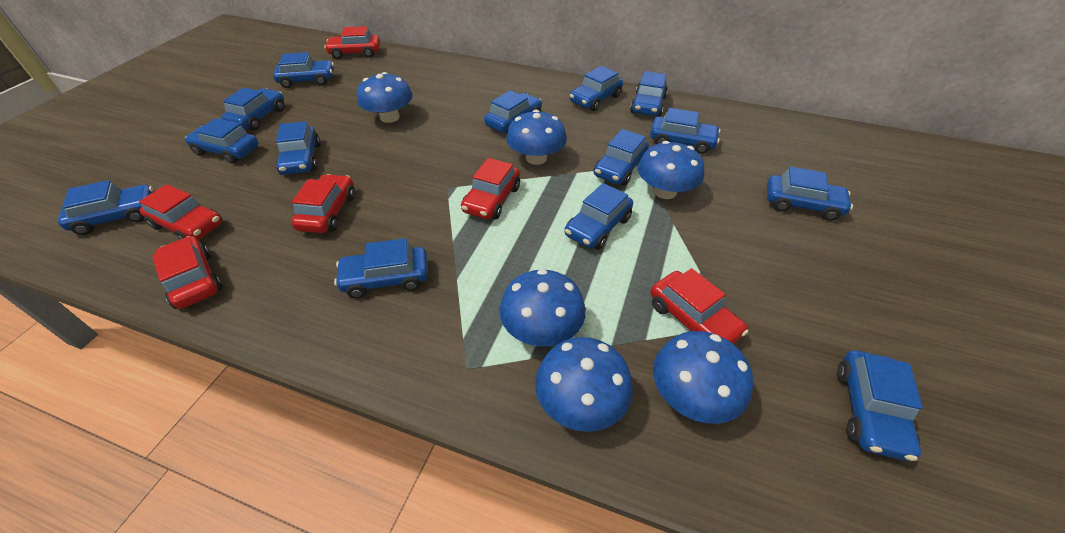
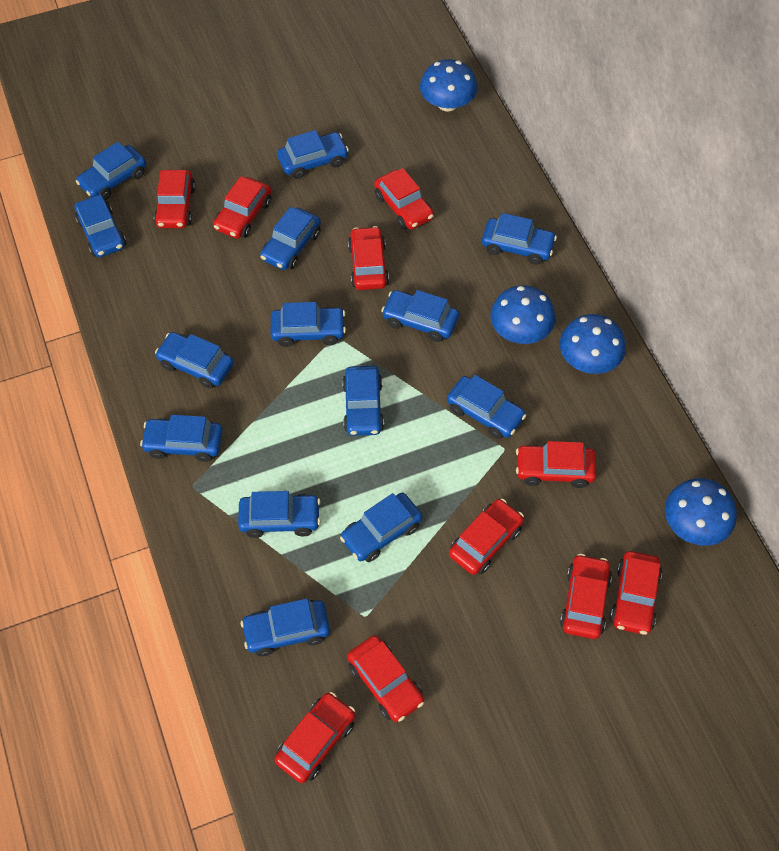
blue mushroom: 6 -> 4
red car: 6 -> 10

